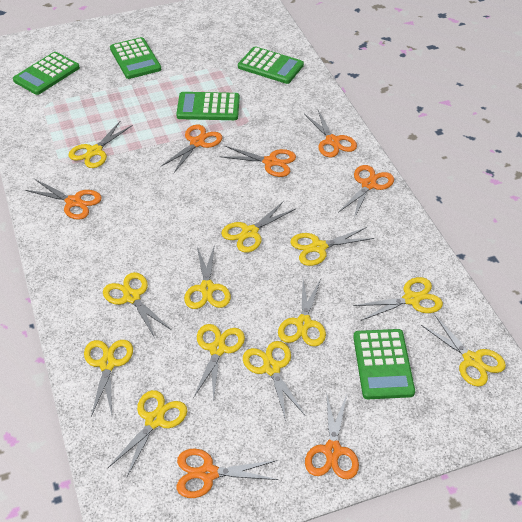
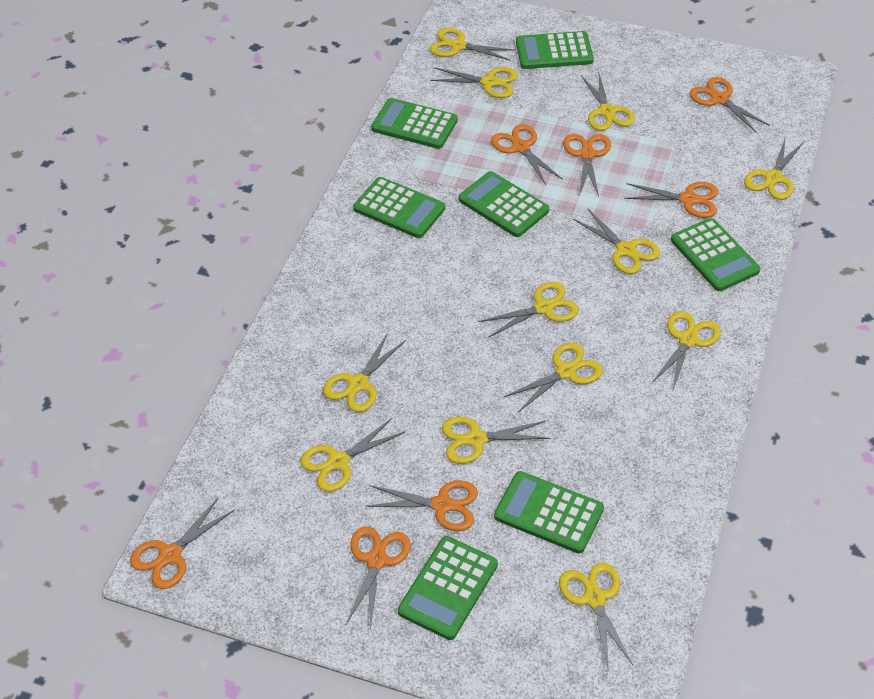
green calculator: 5 -> 7

